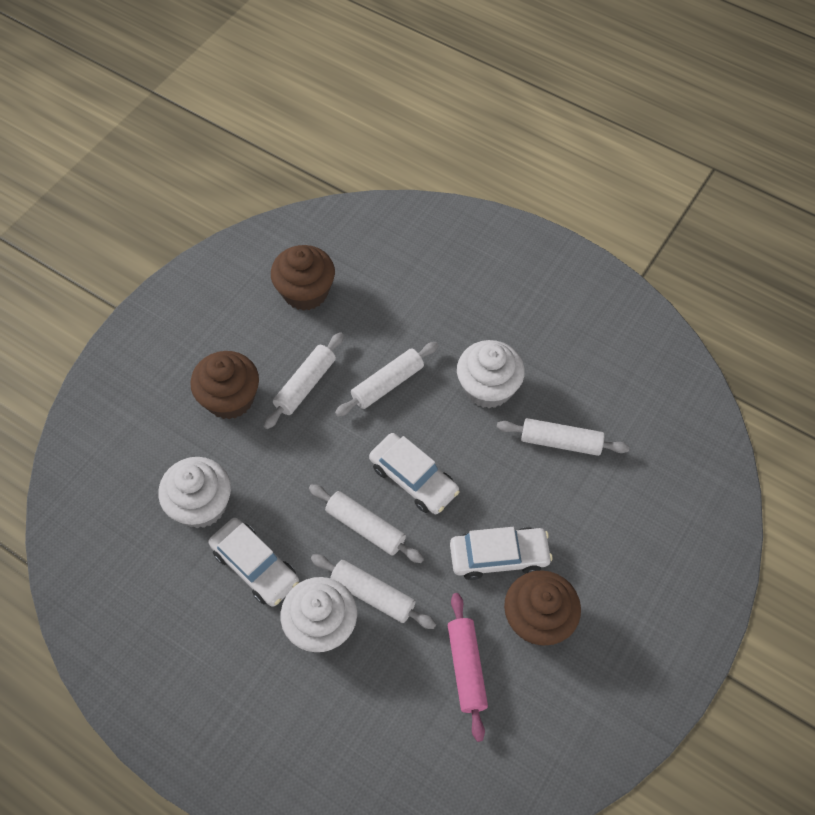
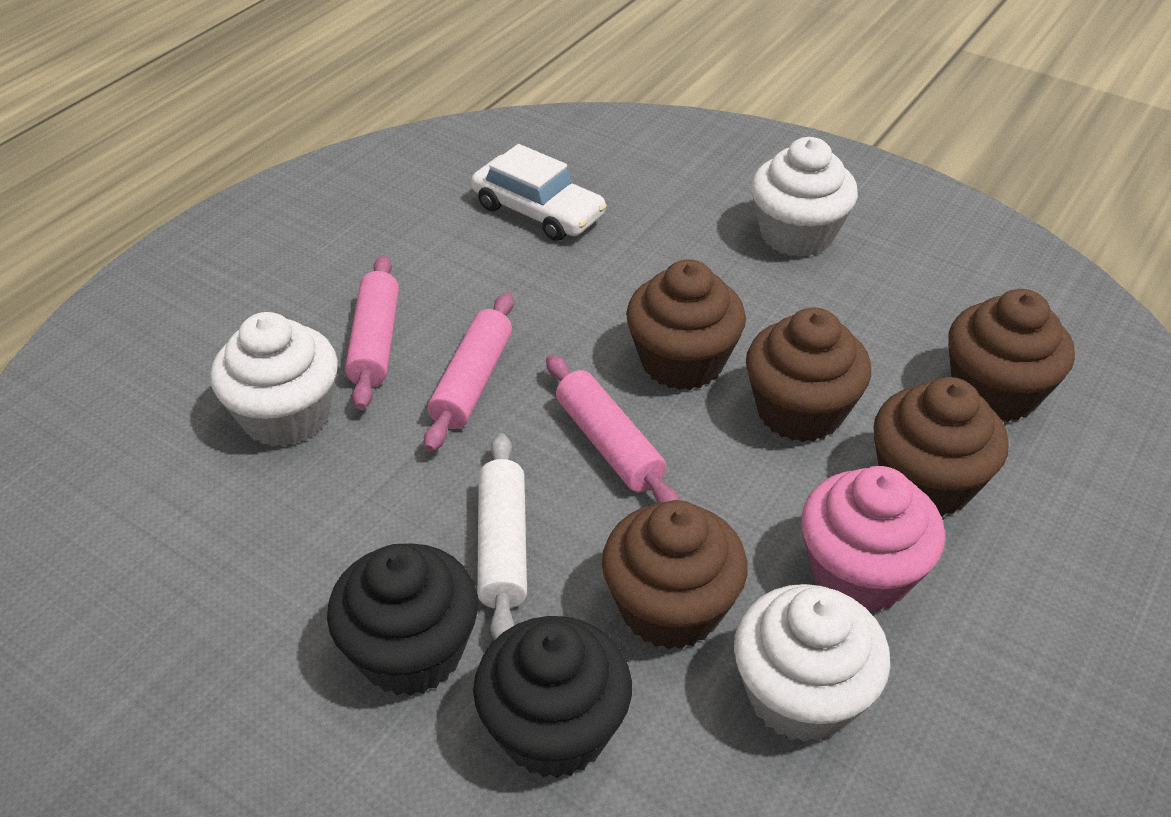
black cupcake: 0 -> 2
brown cupcake: 3 -> 5
pink cupcake: 0 -> 1
pink rolling pin: 1 -> 3
white car: 3 -> 1
white rolling pin: 5 -> 1

